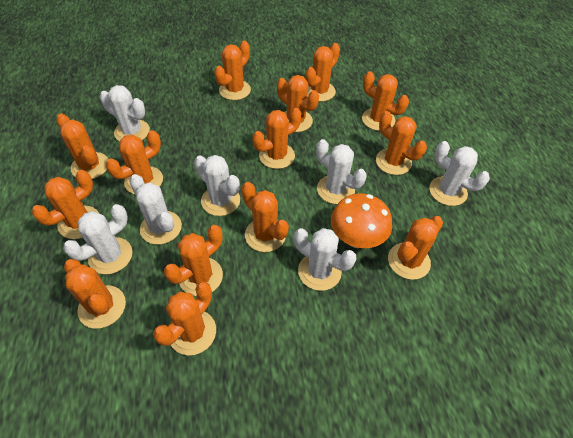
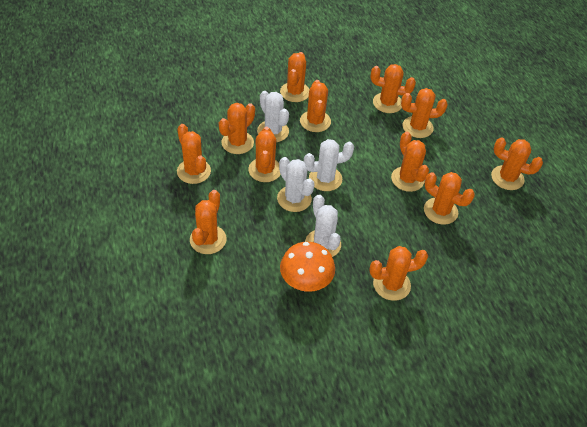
orange cactus: 14 -> 12
white cactus: 7 -> 4

